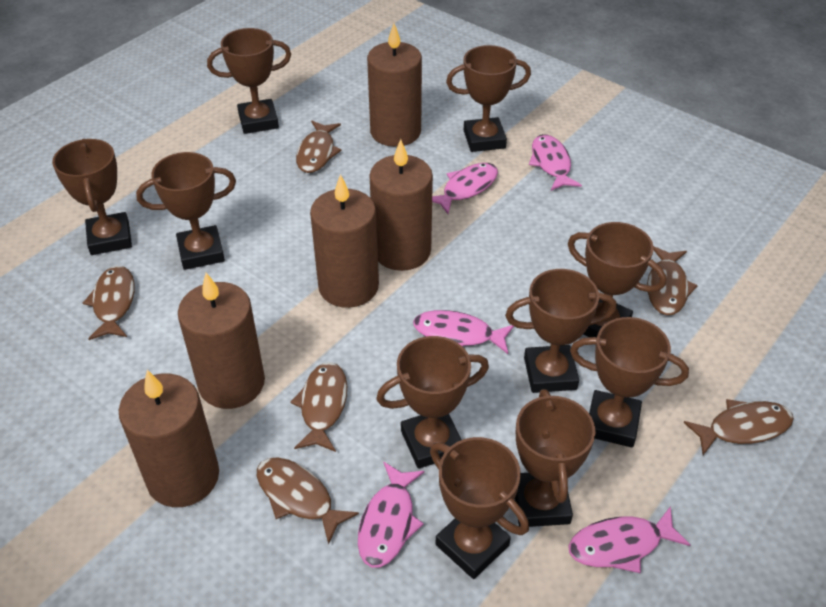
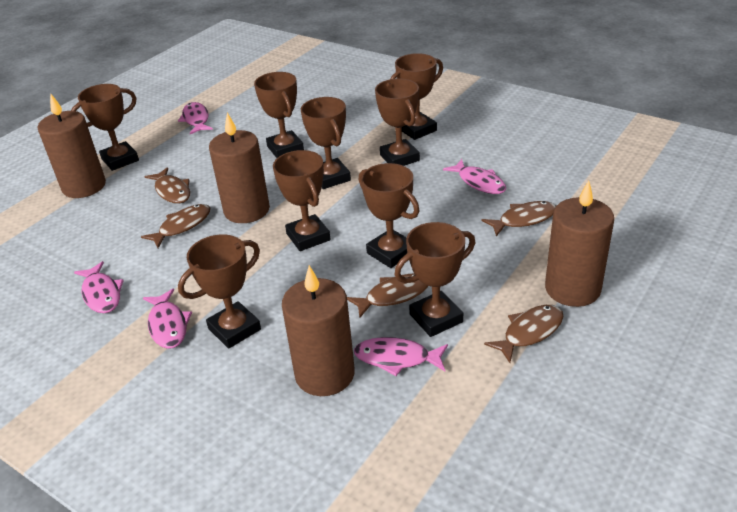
brown candle: 5 -> 4
brown fish: 6 -> 5
brown trophy: 10 -> 9

